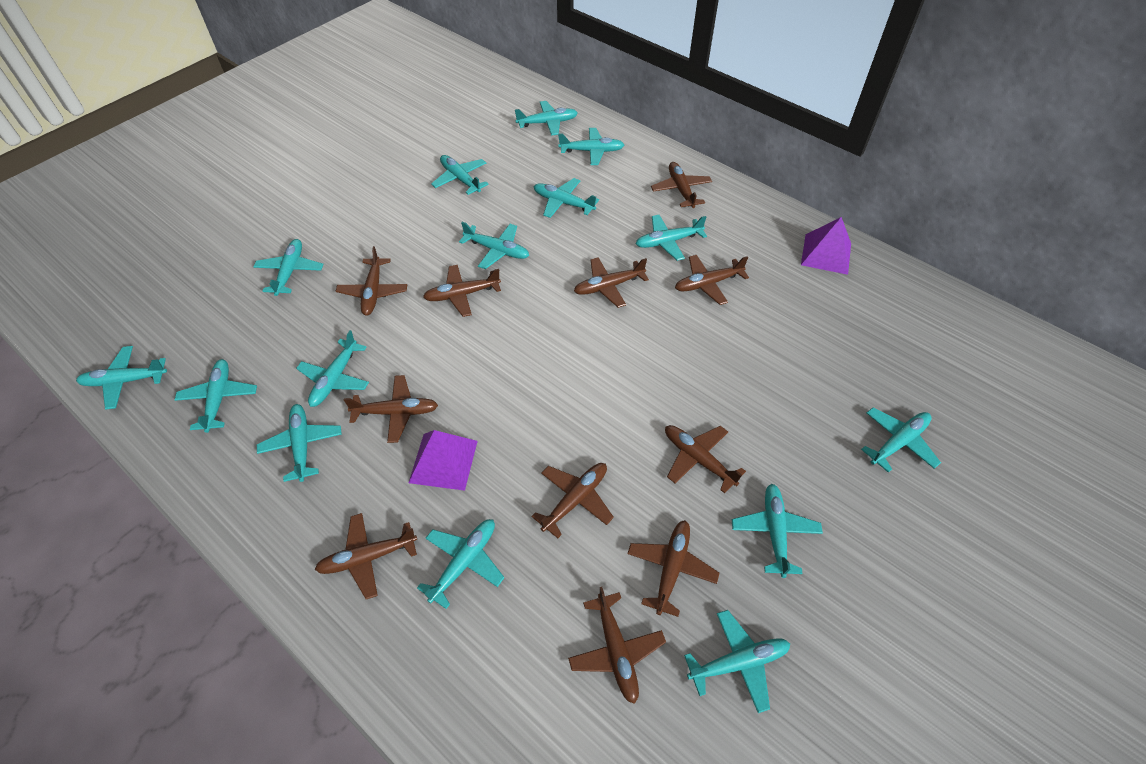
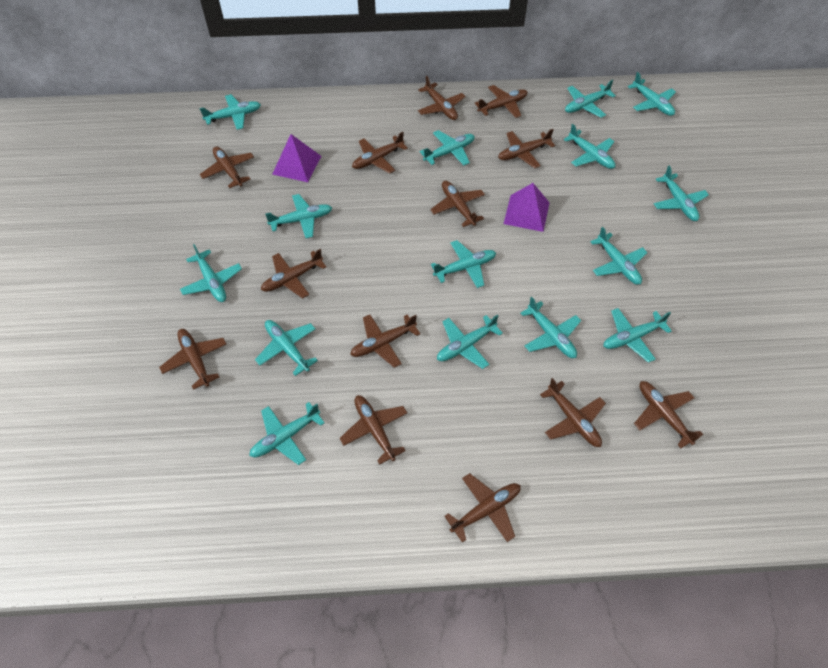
brown plane: 11 -> 13

